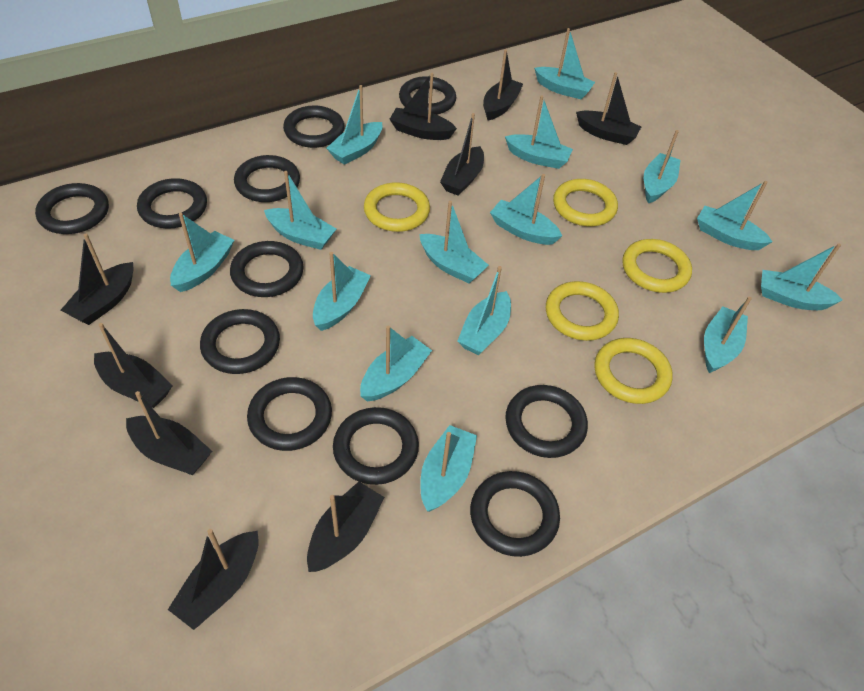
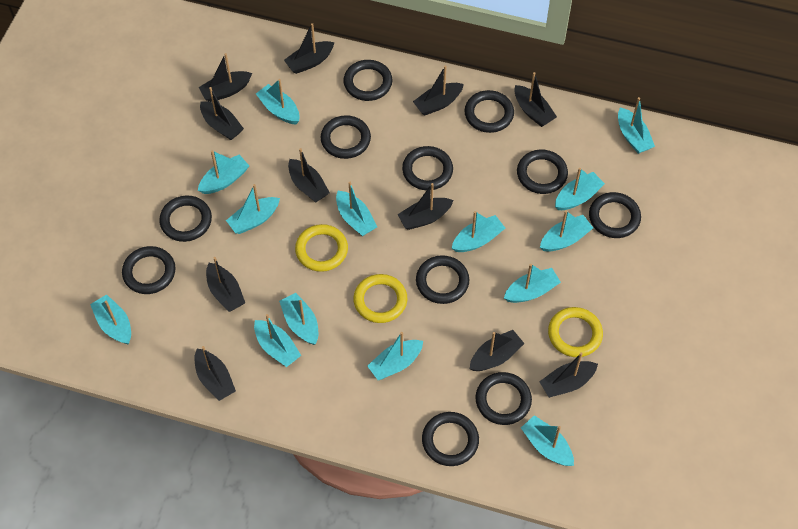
black boat: 9 -> 11
turquoise boat: 15 -> 14
yellow ring: 5 -> 3

